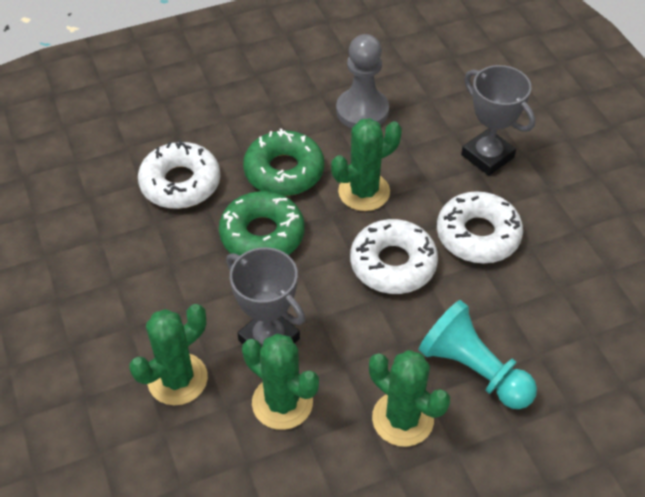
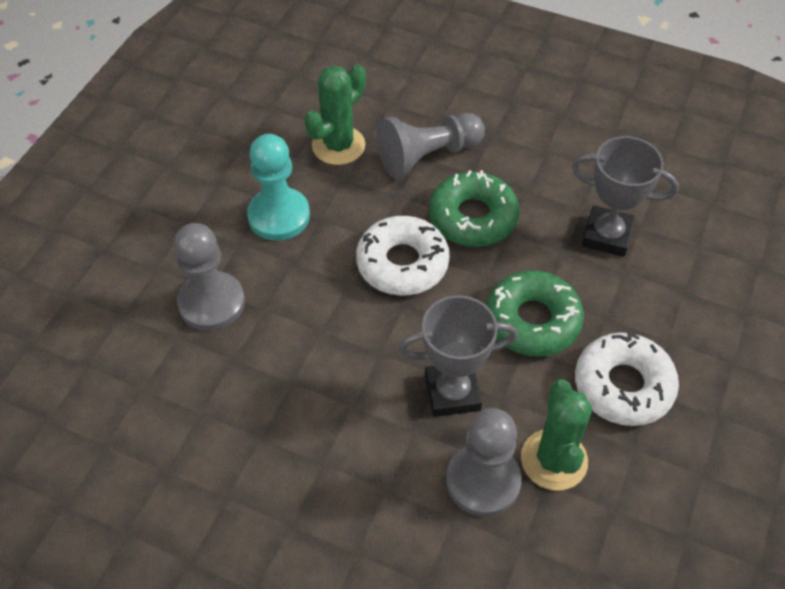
green cactus: 4 -> 2
grey pawn: 1 -> 3
white donut: 3 -> 2

